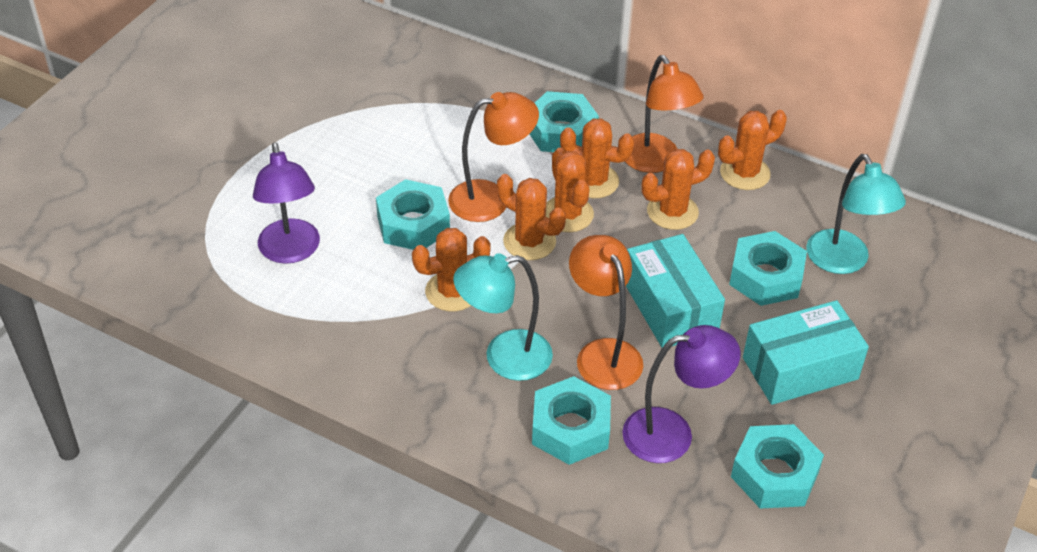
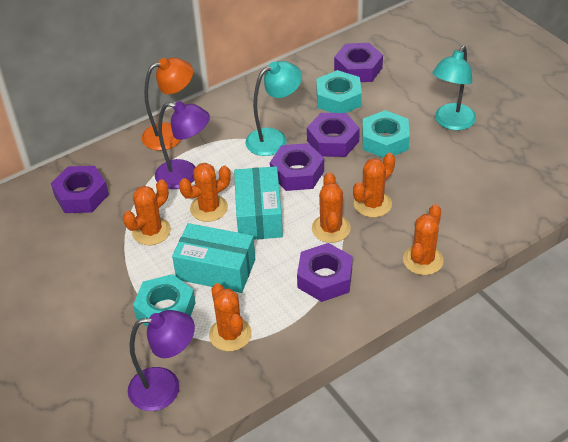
orange lamp: 3 -> 1
purple nut: 0 -> 5
turquoise nut: 5 -> 3

